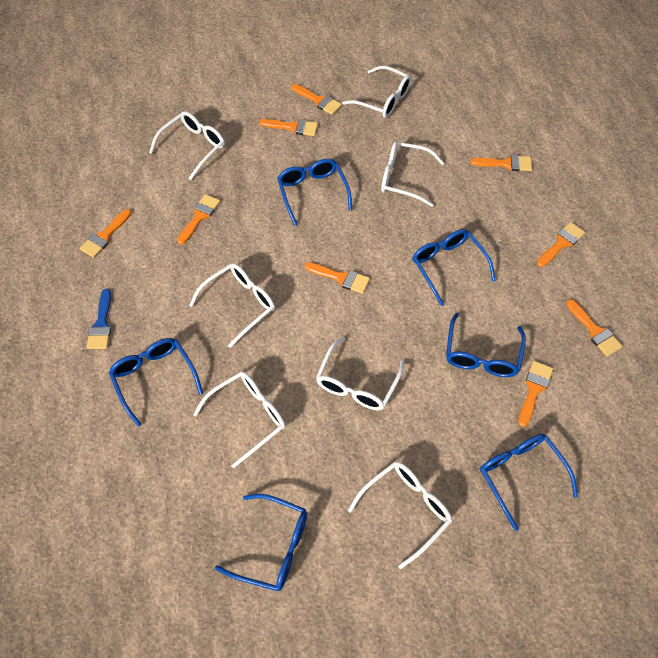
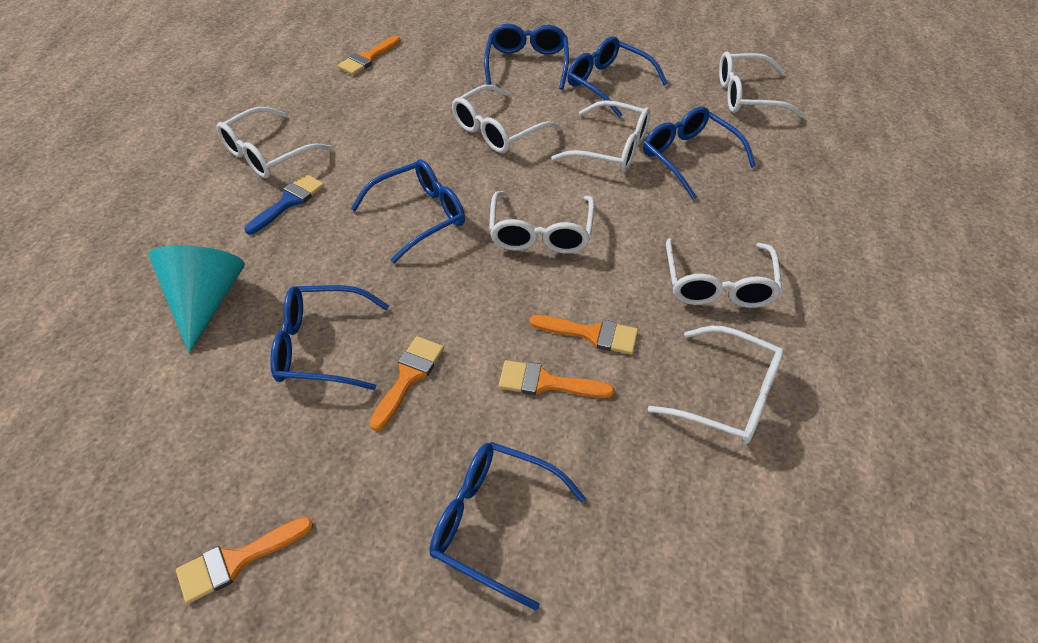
orange brush: 9 -> 5
turquoise cone: 0 -> 1

